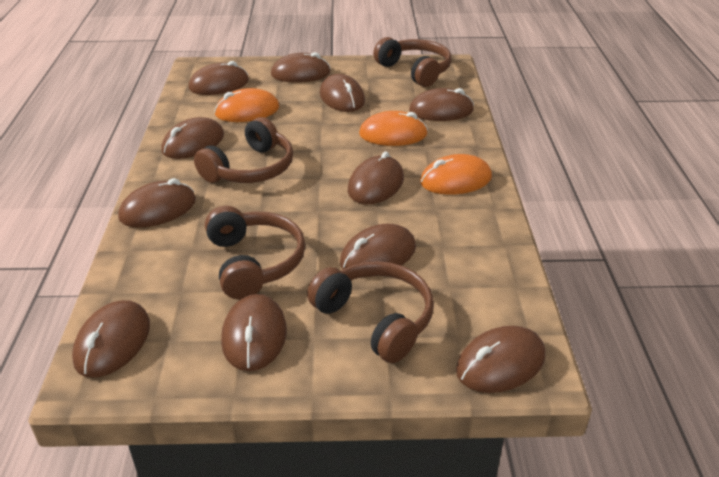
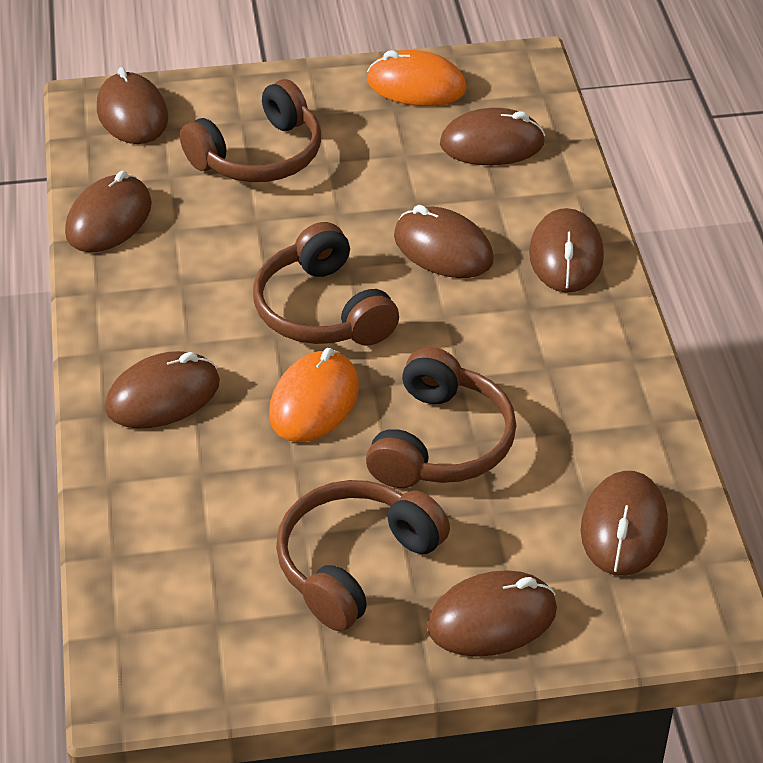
brown mouse: 11 -> 8
orange mouse: 3 -> 2

